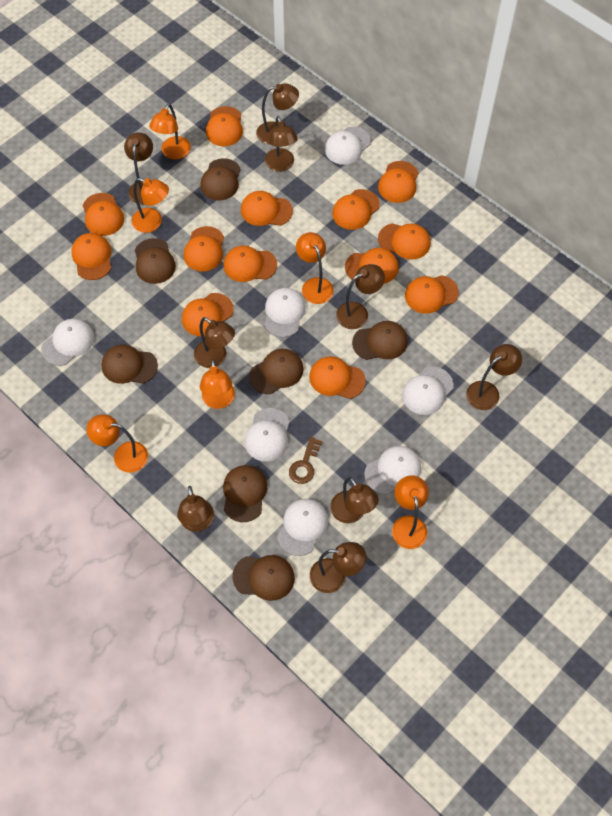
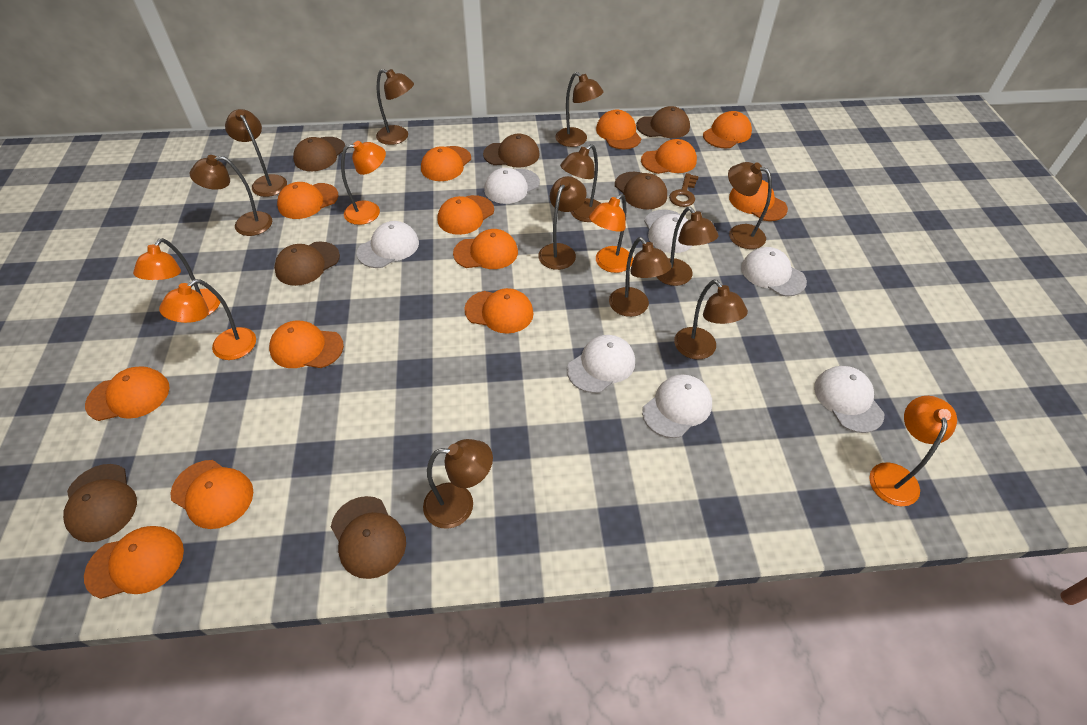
brown lamp: 9 -> 11
orange lamp: 6 -> 5

